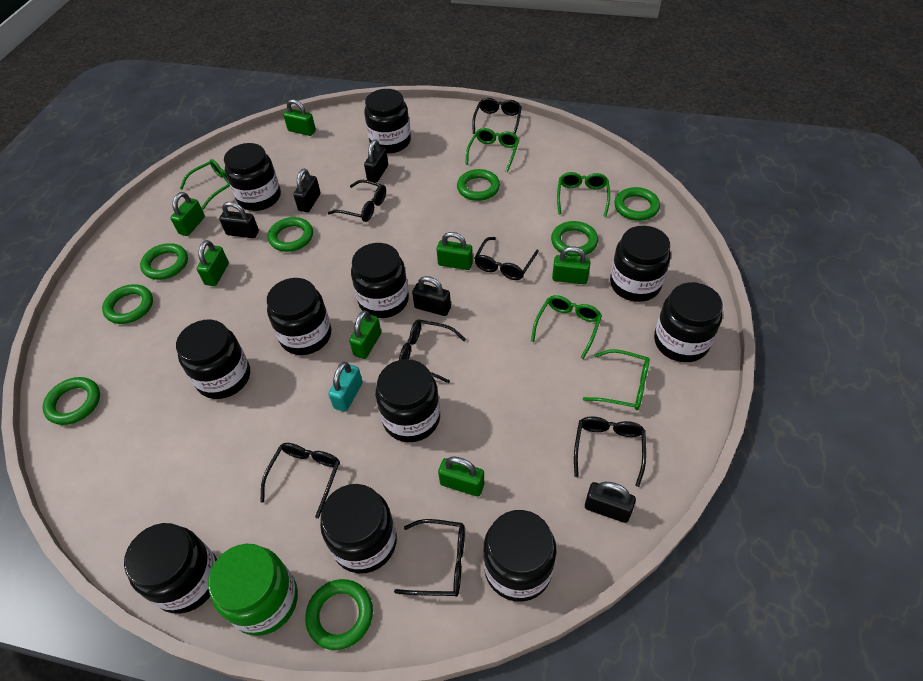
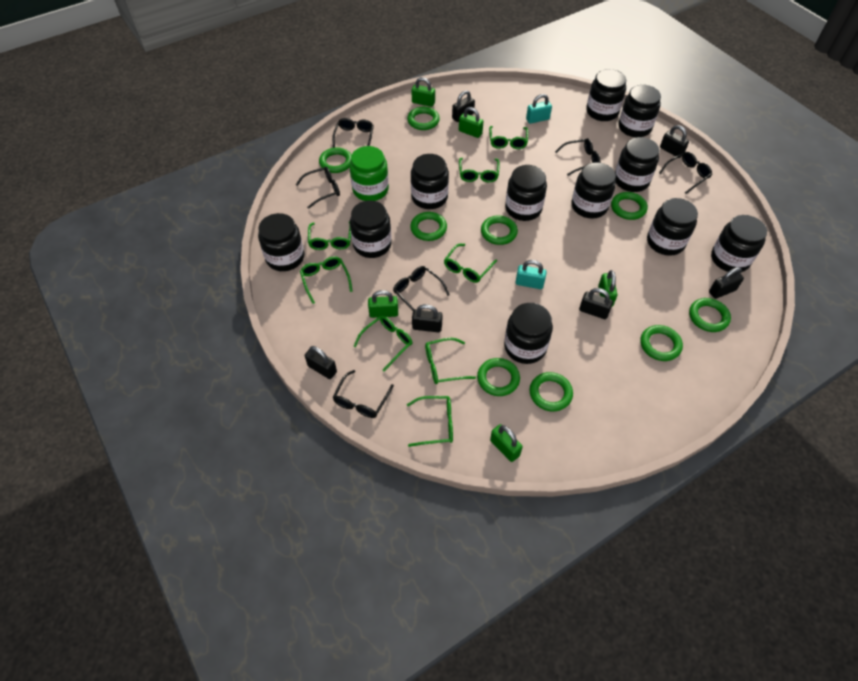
black glasses: 7 -> 6
black padlock: 5 -> 6
green glasses: 5 -> 8
green padlock: 7 -> 5
green ring: 8 -> 9
turquoise padlock: 1 -> 2

